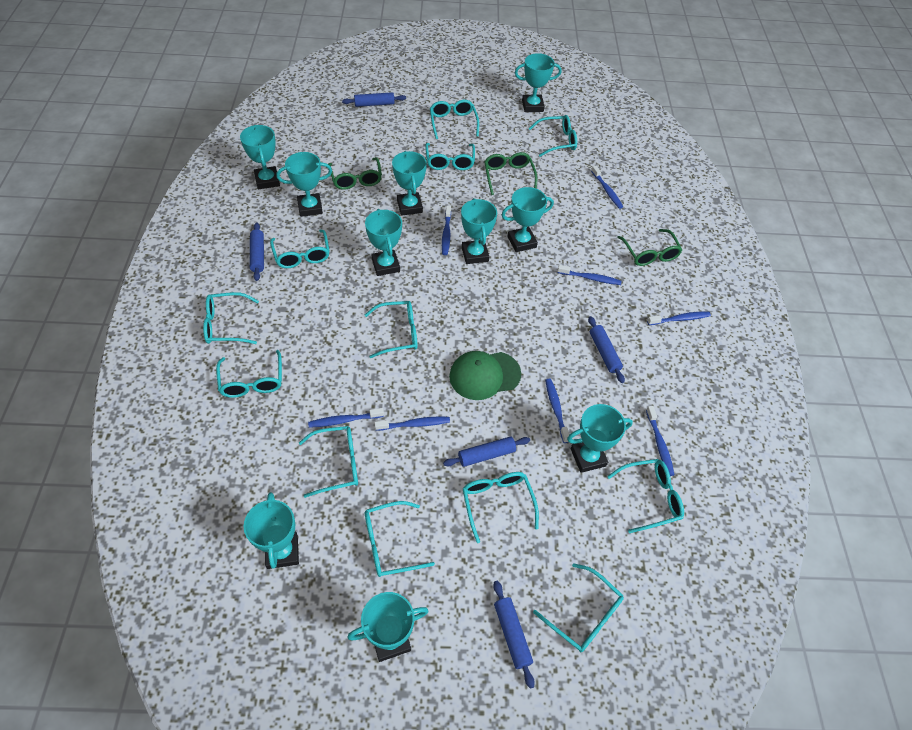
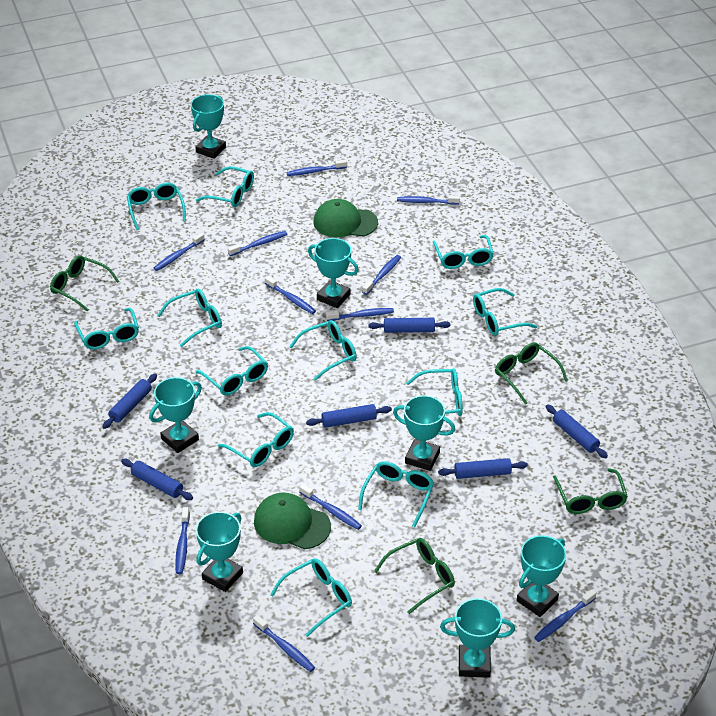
blue rolling pin: 5 -> 6
blue toothbrush: 8 -> 11
green cap: 1 -> 2
green glasses: 3 -> 4
turquoise trophy: 10 -> 7

